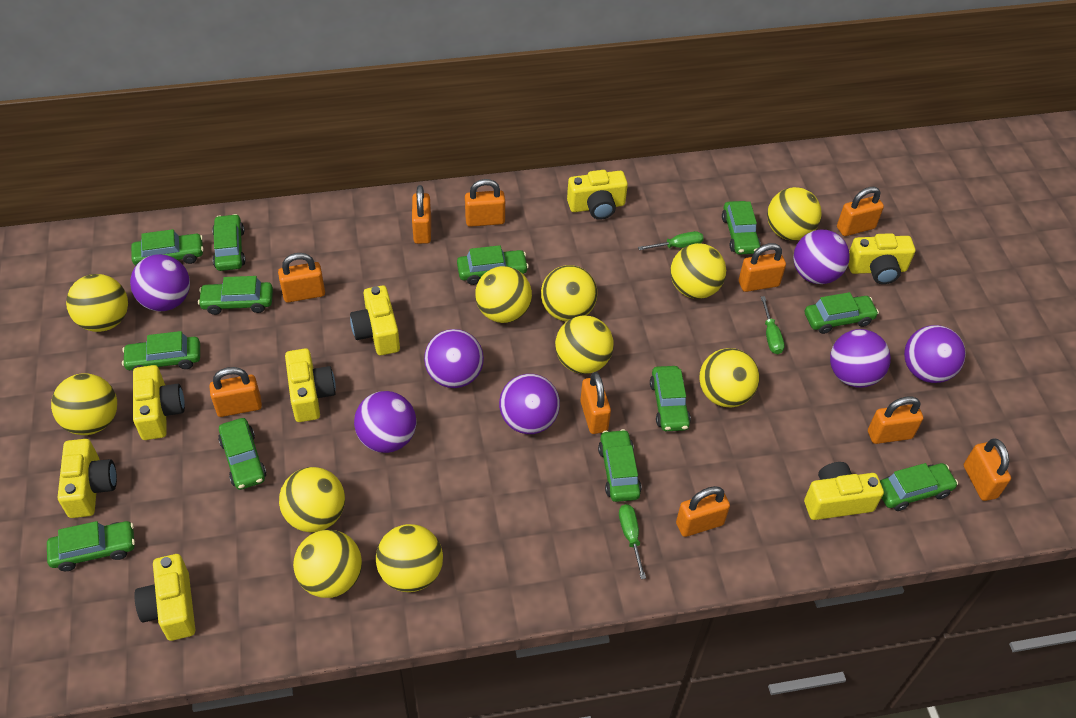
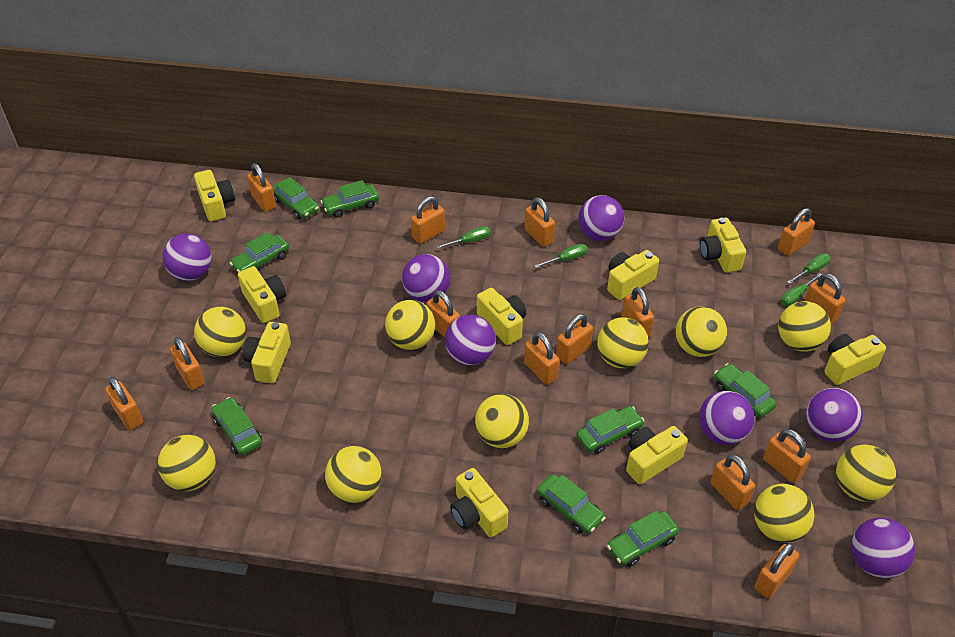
green car: 12 -> 8
green screwdriver: 3 -> 4
orange padlock: 10 -> 14
yellow ball: 11 -> 10
yellow camera: 8 -> 9

